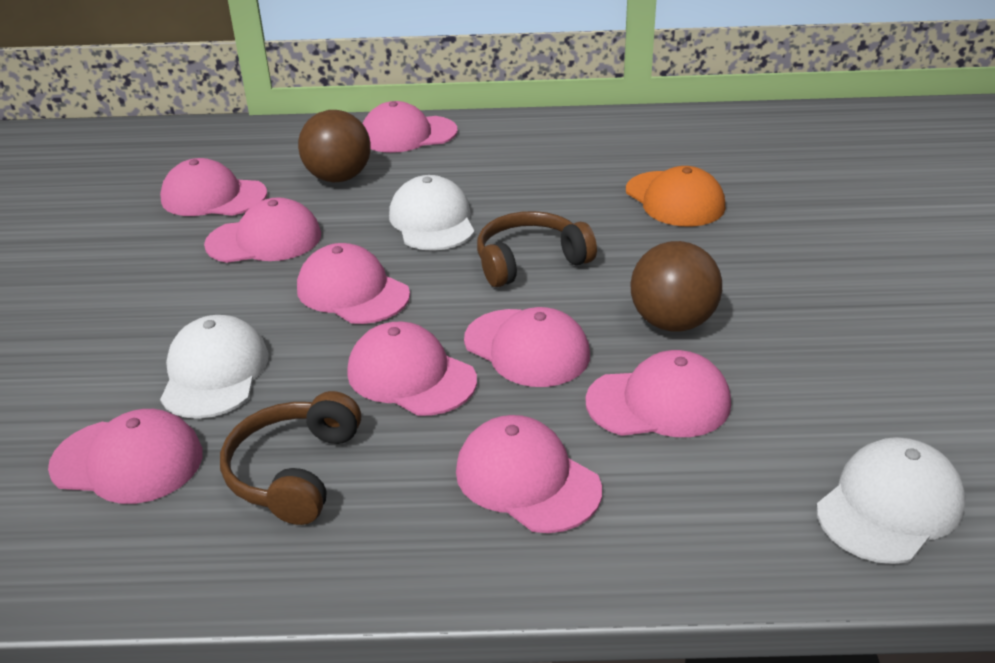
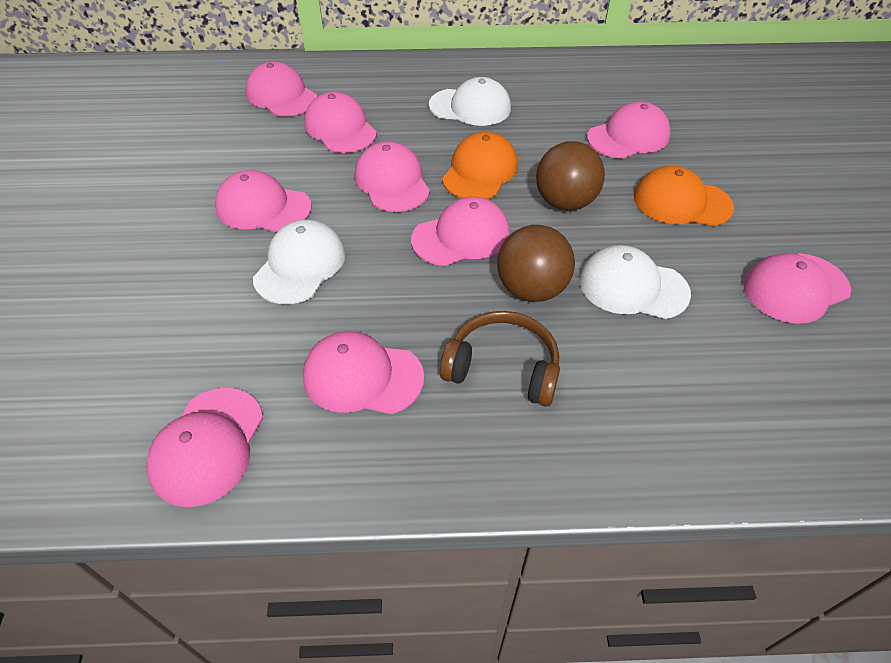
brown headphones: 2 -> 1
orange cap: 1 -> 2

